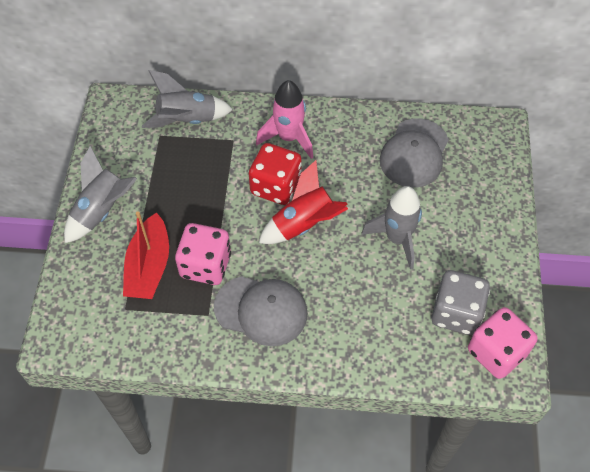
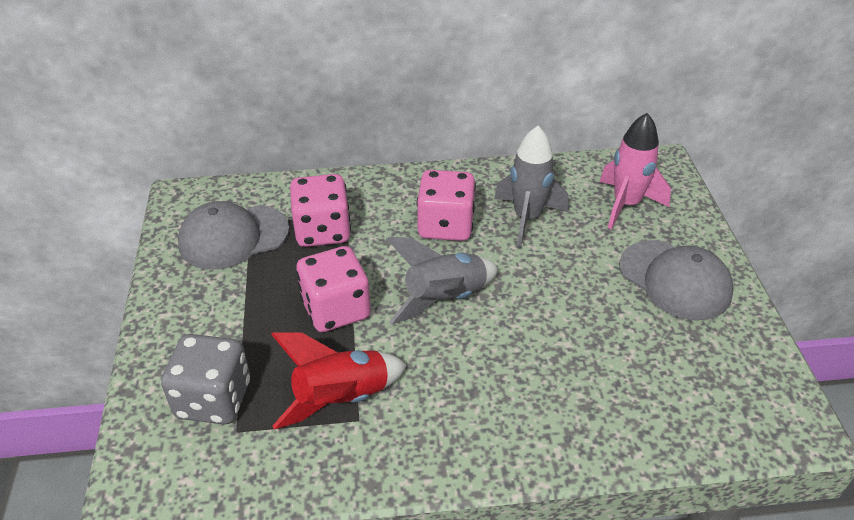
grey rocket: 3 -> 2
pink dice: 2 -> 3
red boat: 1 -> 0
red dice: 1 -> 0

